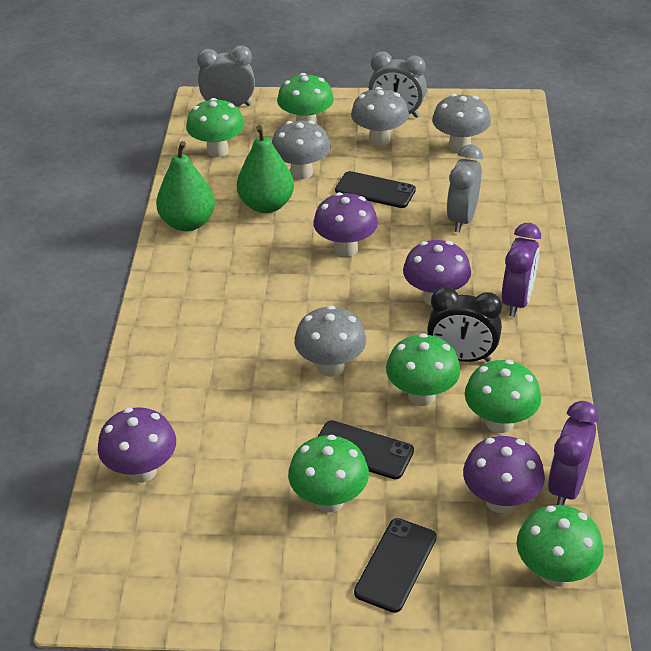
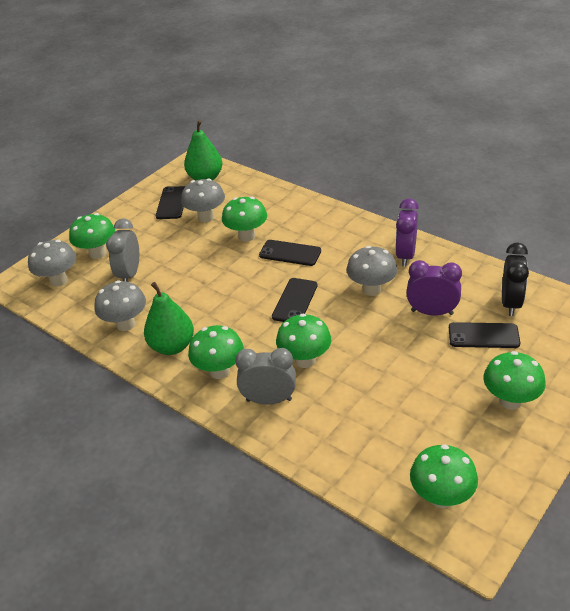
black phone: 3 -> 4
grey clock: 3 -> 2
purple mushroom: 4 -> 0

